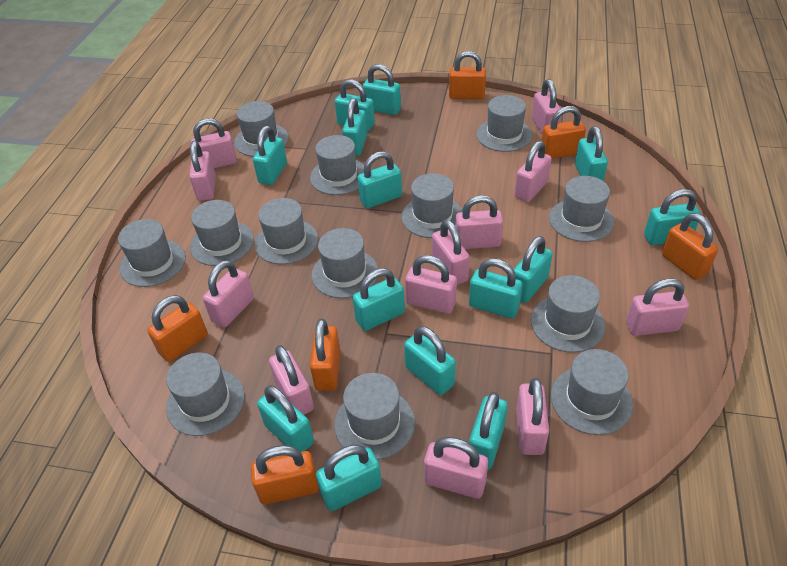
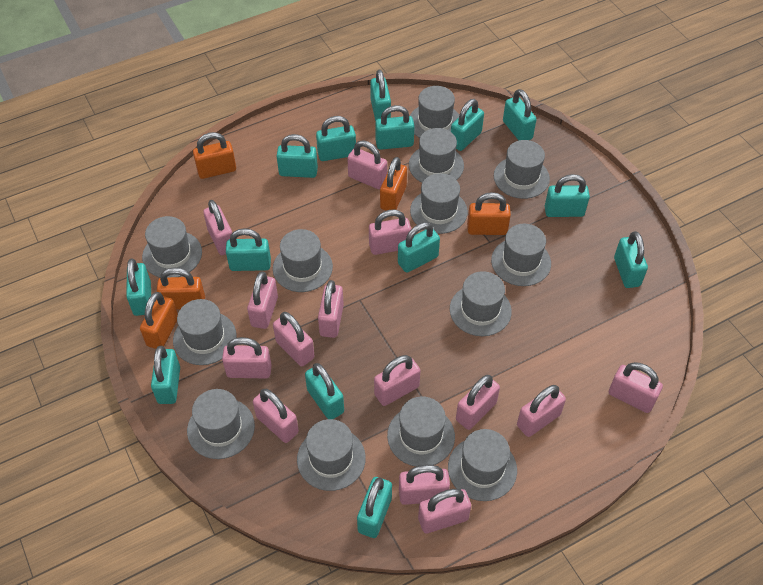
orange padlock: 6 -> 5
pink padlock: 12 -> 14

